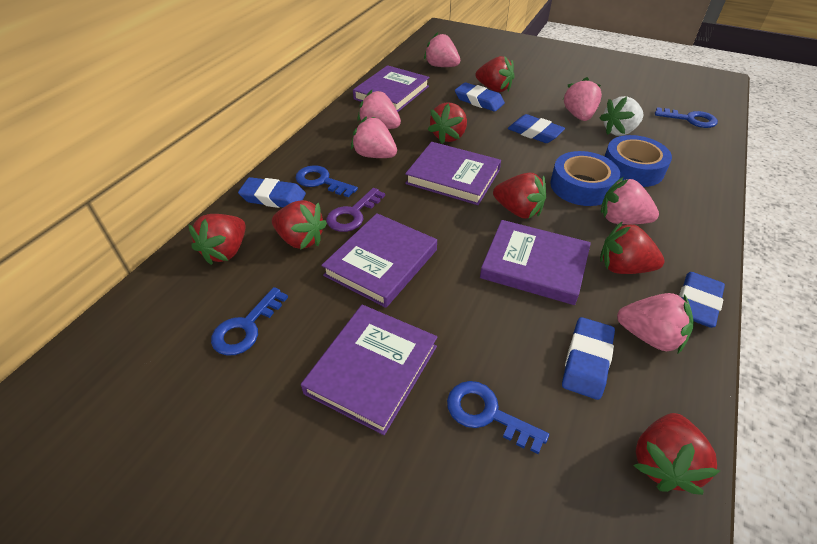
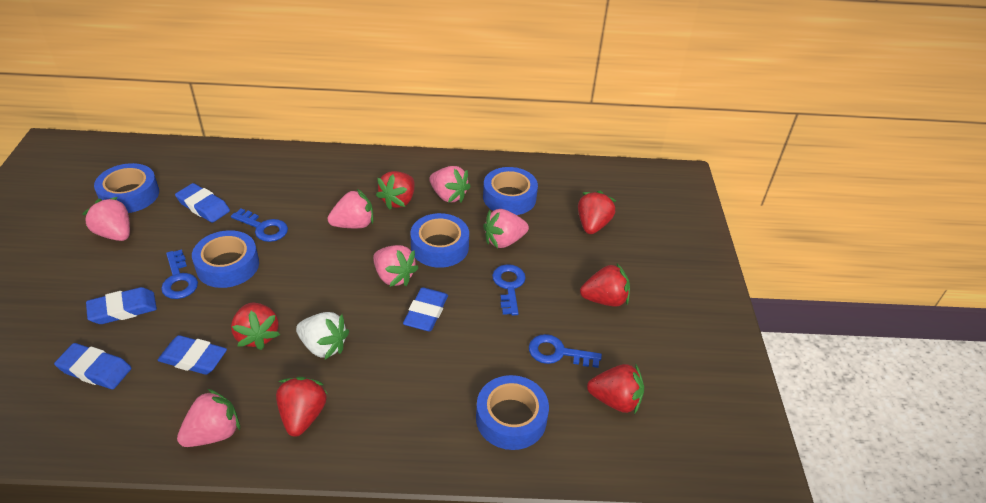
blue tape: 2 -> 5
purple book: 5 -> 0
purple key: 1 -> 0
red strawberry: 7 -> 6

